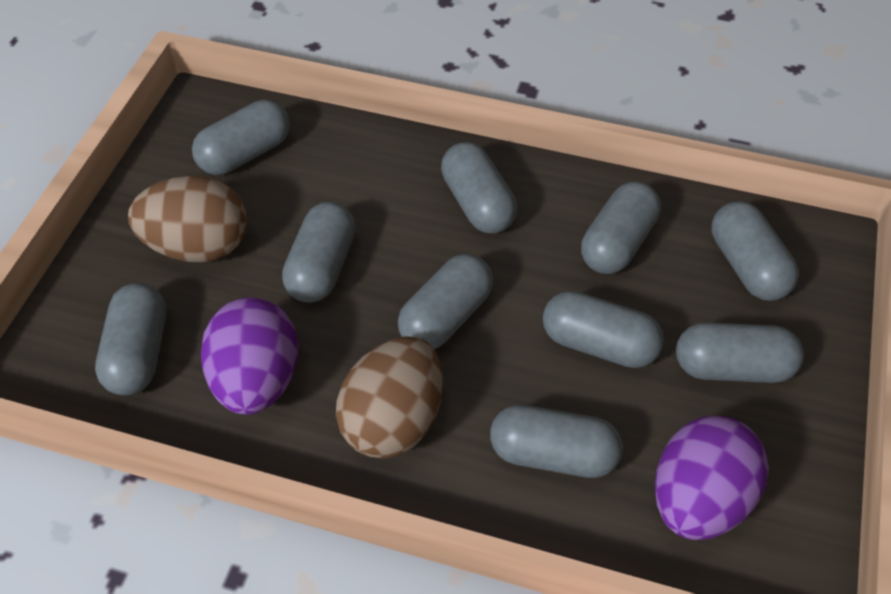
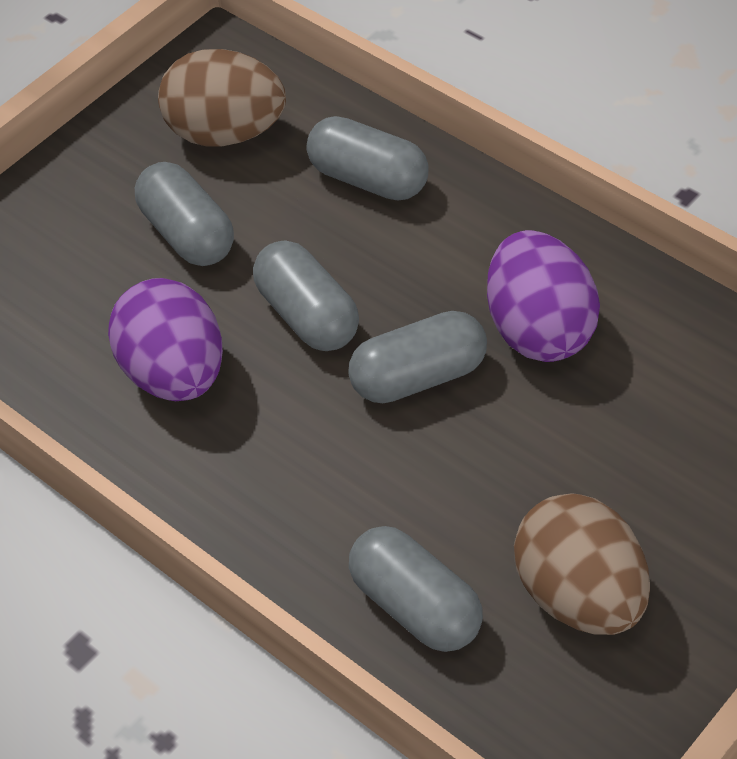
grey capsule: 10 -> 5

